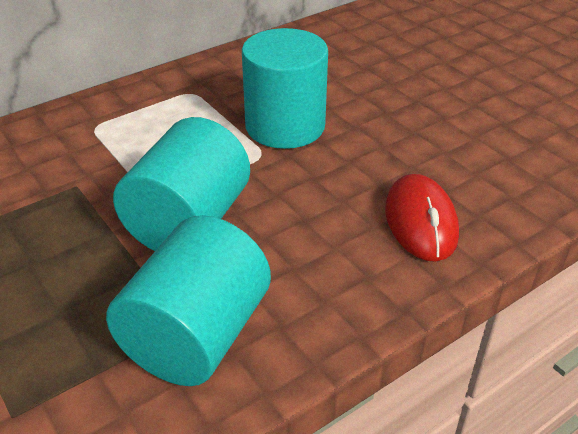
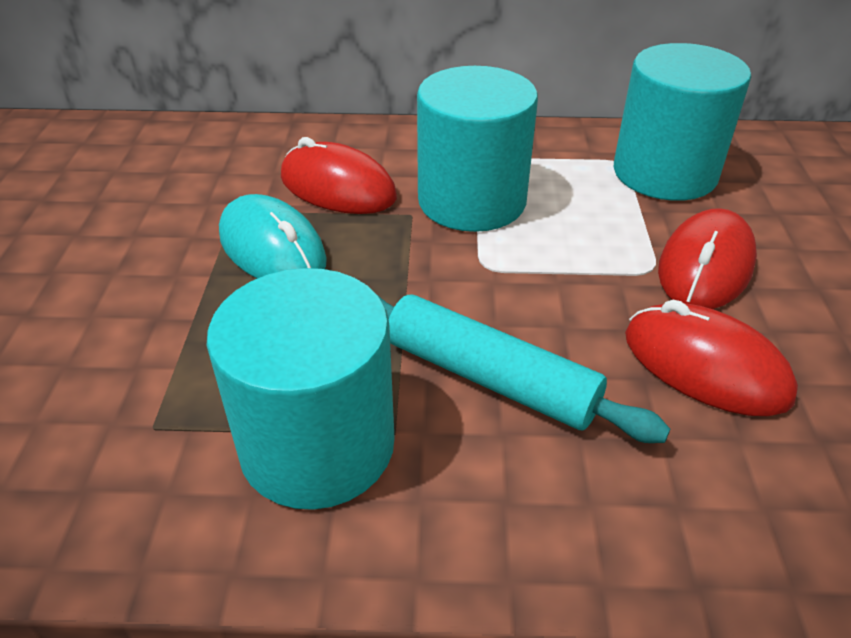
red mouse: 1 -> 3
turquoise mouse: 0 -> 1
turquoise rolling pin: 0 -> 1

